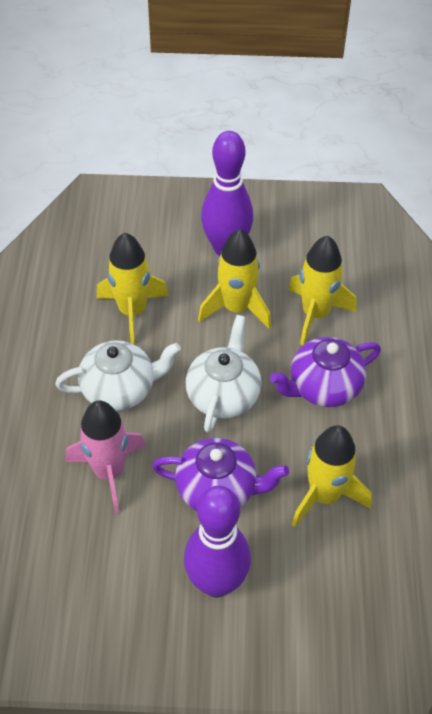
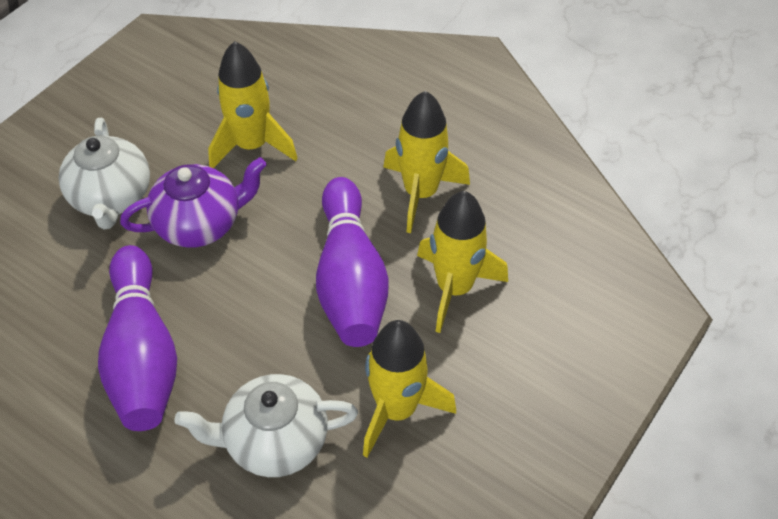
pink rocket: 1 -> 0
purple teapot: 2 -> 1

